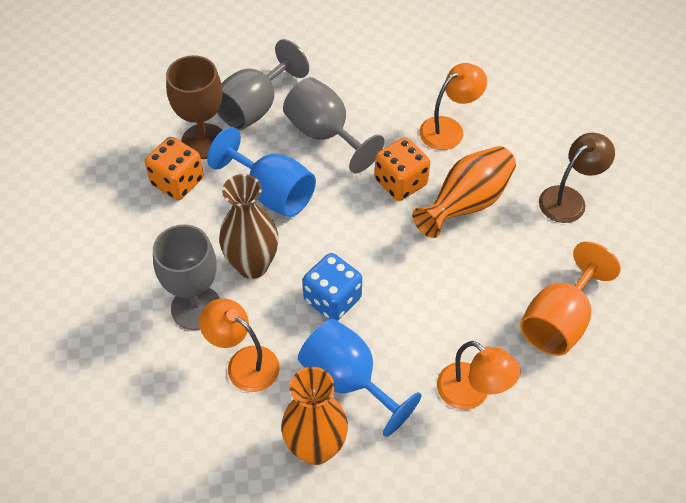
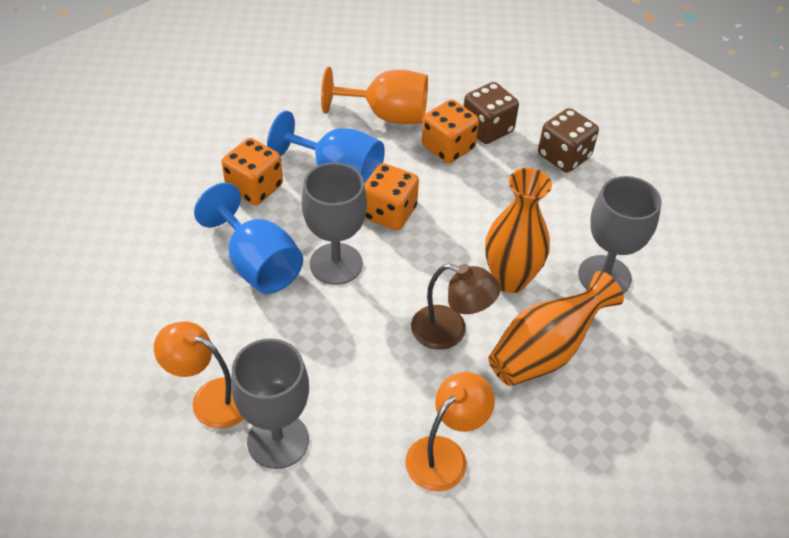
blue dice: 1 -> 0
brown dice: 0 -> 2
brown goblet: 1 -> 0
brown vase: 1 -> 0
orange dice: 2 -> 3
orange lamp: 3 -> 2

